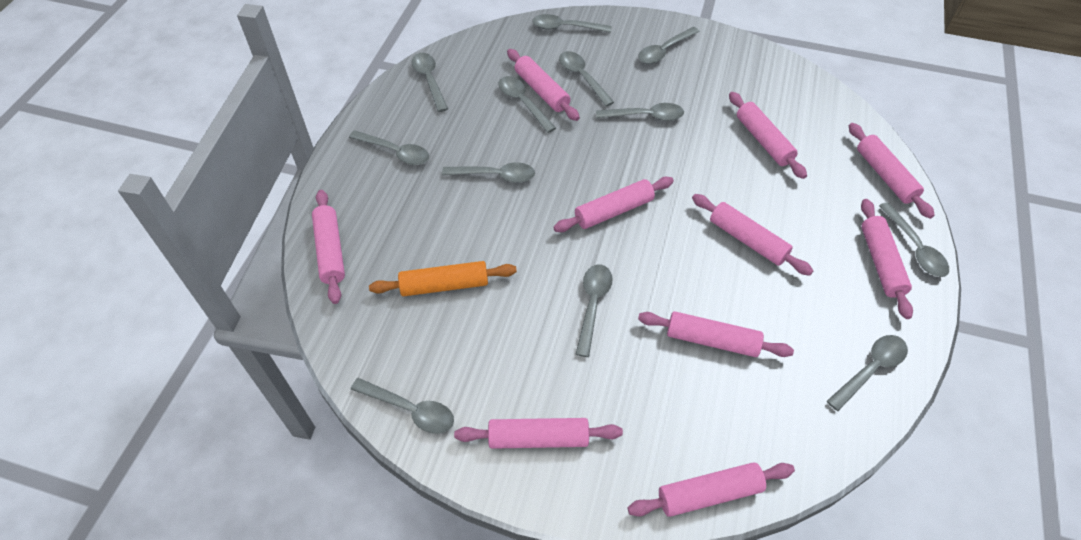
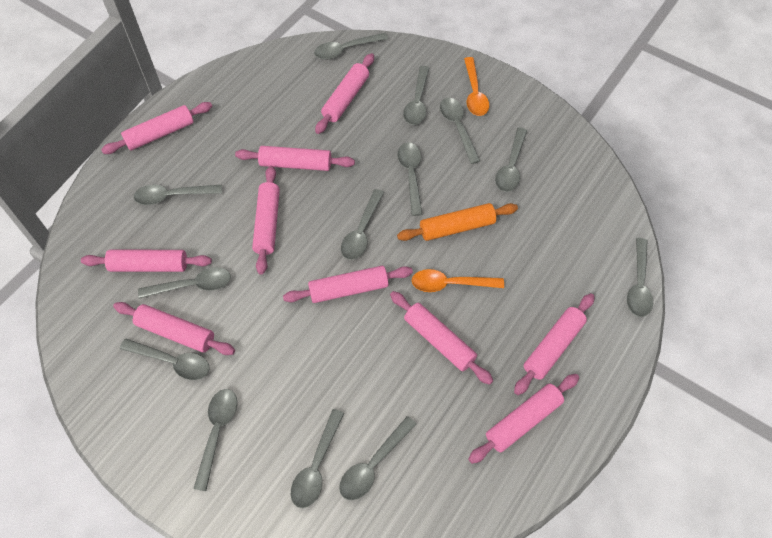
grey spoon: 12 -> 13
orange spoon: 0 -> 2

